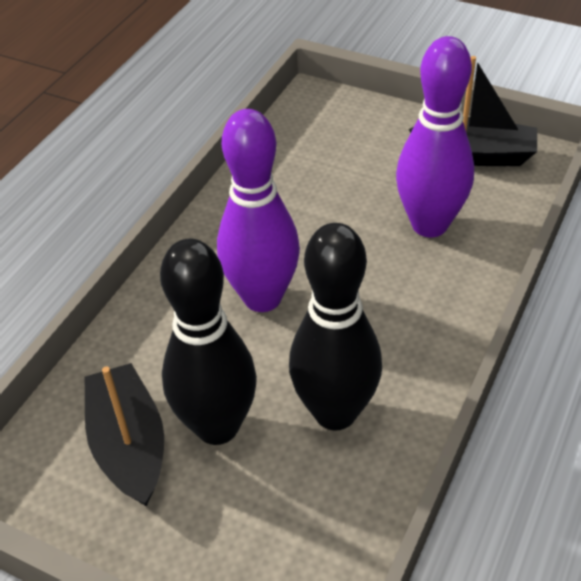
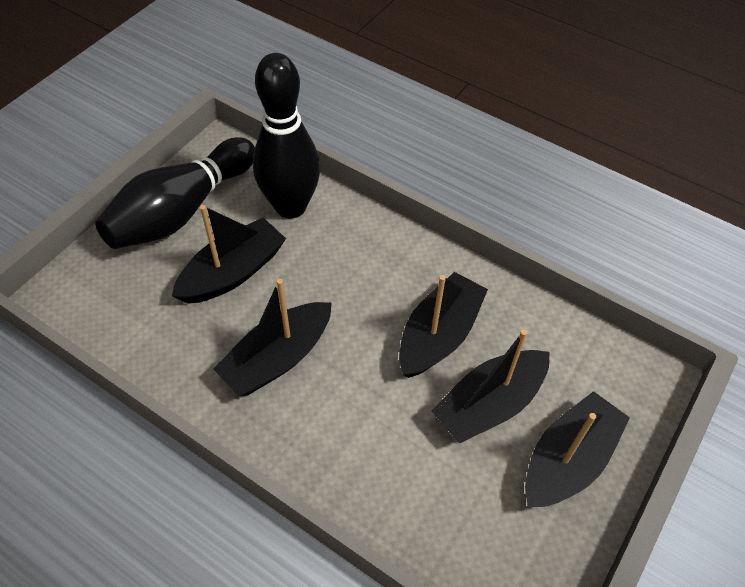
black boat: 2 -> 5
purple bowling pin: 2 -> 0

